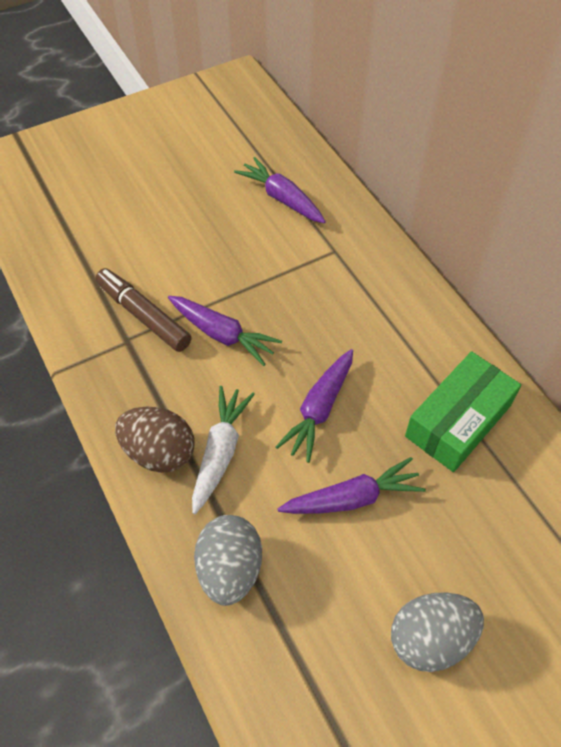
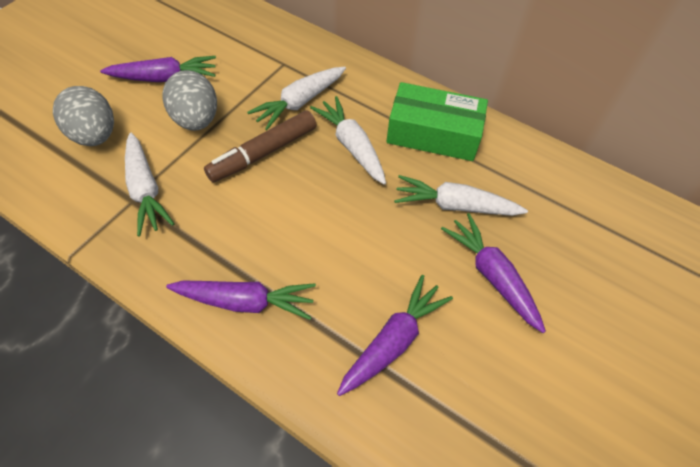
brown egg: 1 -> 0
white carrot: 1 -> 4

